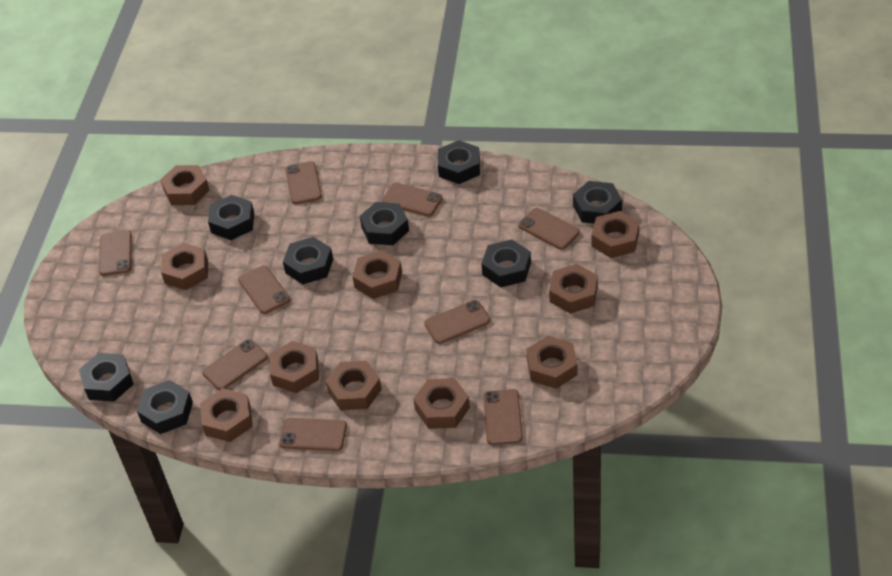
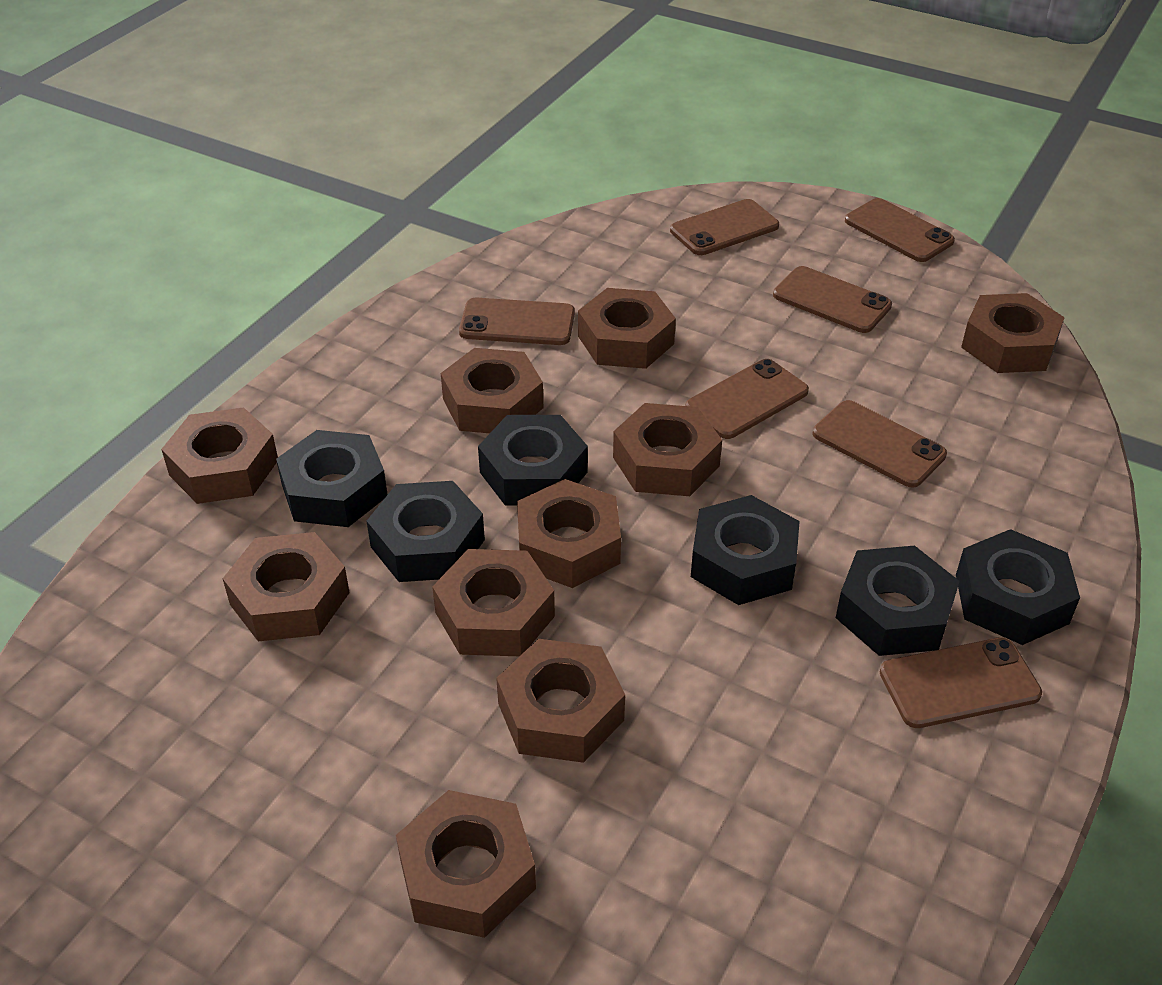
black nut: 8 -> 6
brown phone: 9 -> 7

